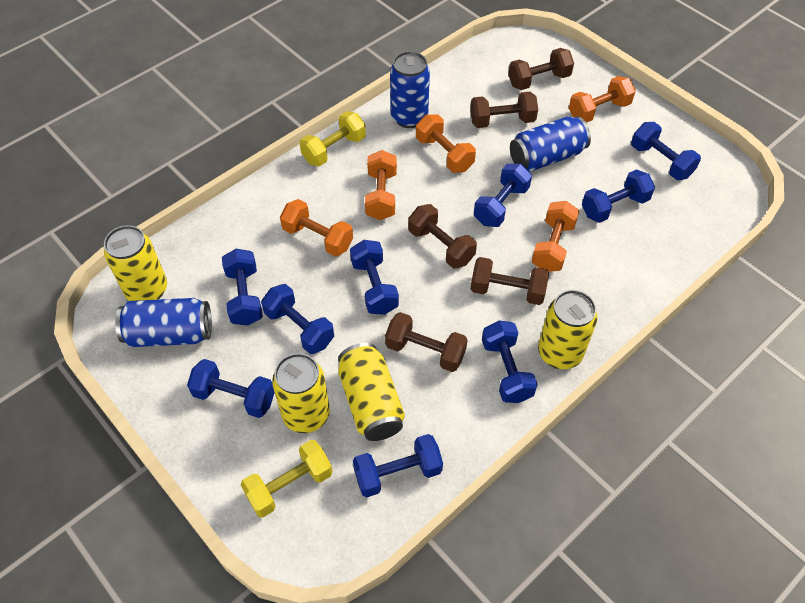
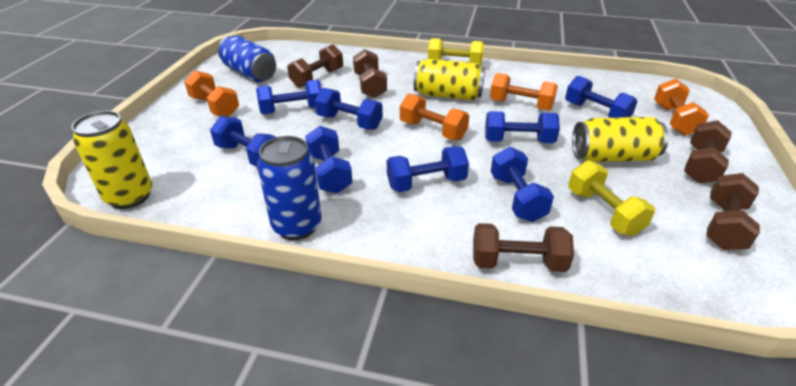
blue can: 3 -> 2
blue dumbbell: 9 -> 8
orange dumbbell: 5 -> 4
yellow can: 4 -> 3

